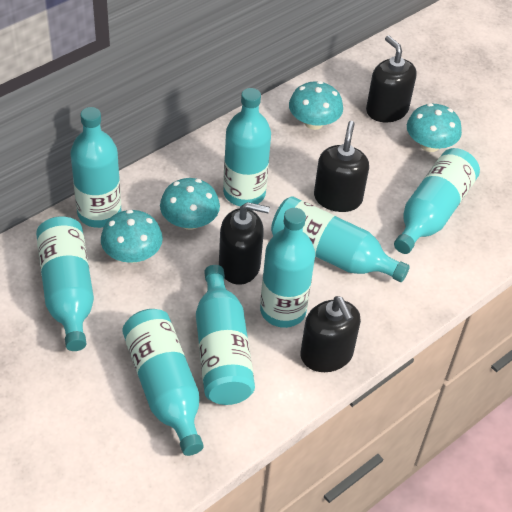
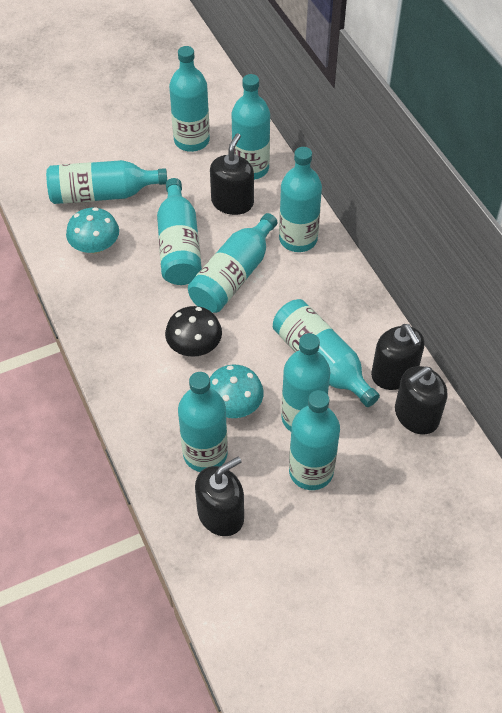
black mushroom: 0 -> 1
turquoise bottle: 8 -> 10
turquoise mushroom: 4 -> 2

